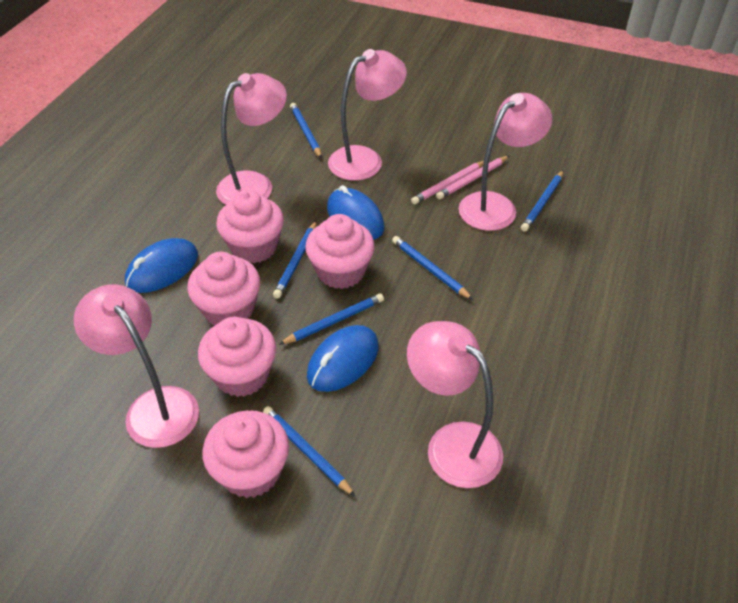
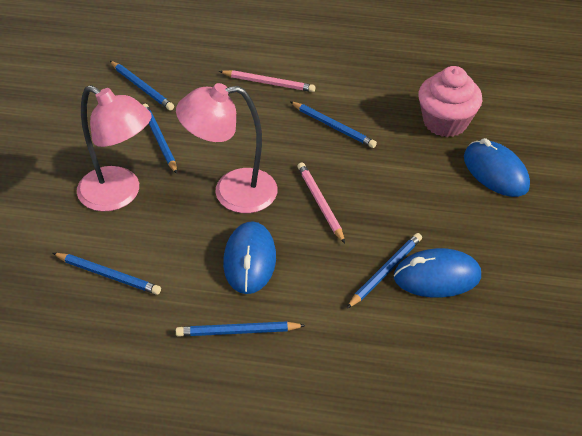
pink cupcake: 5 -> 1
pink lamp: 5 -> 2

